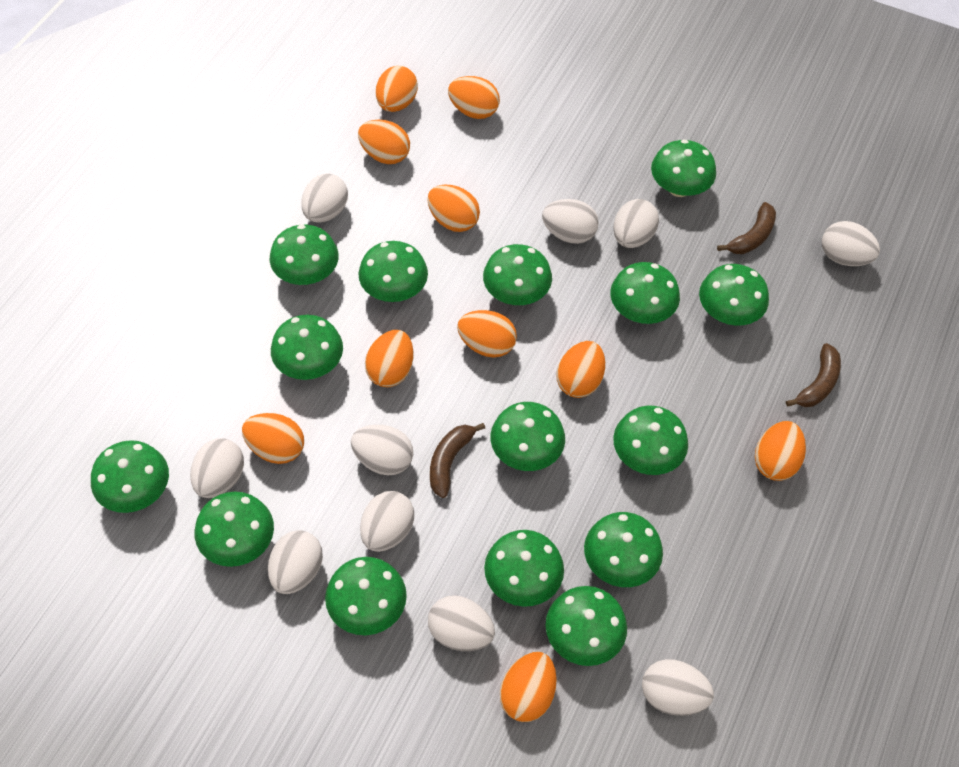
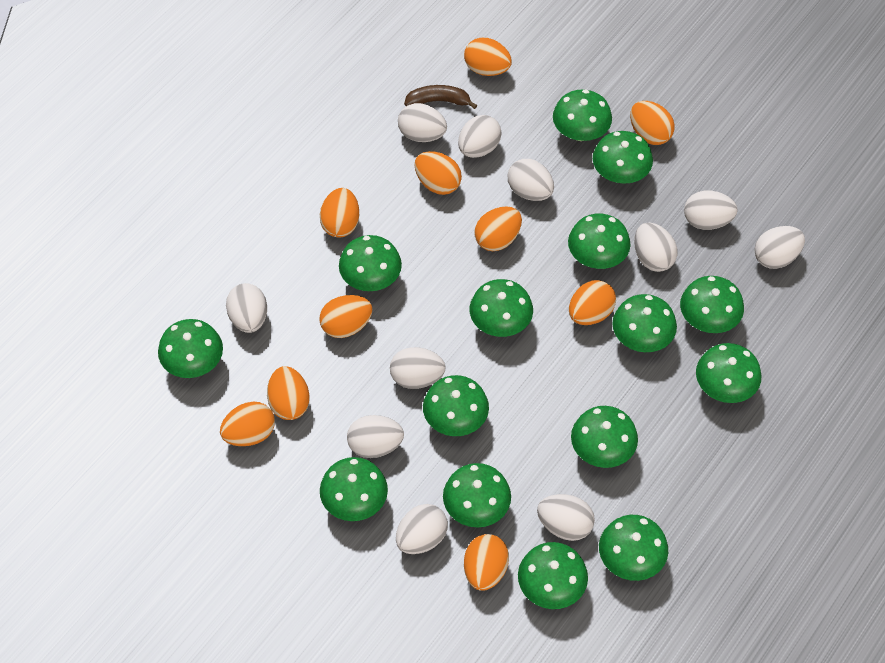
brown banana: 3 -> 1
white egg: 10 -> 11

